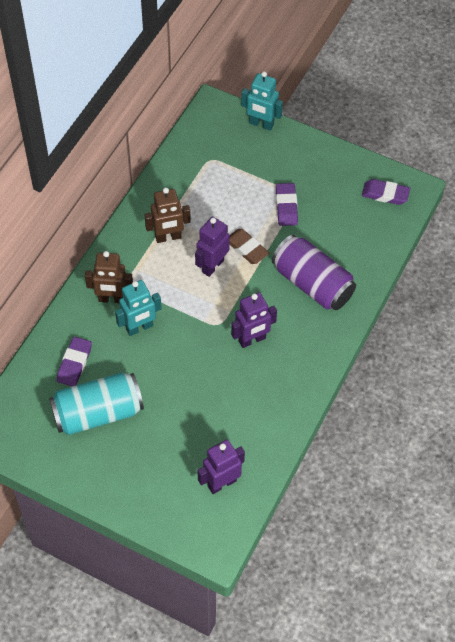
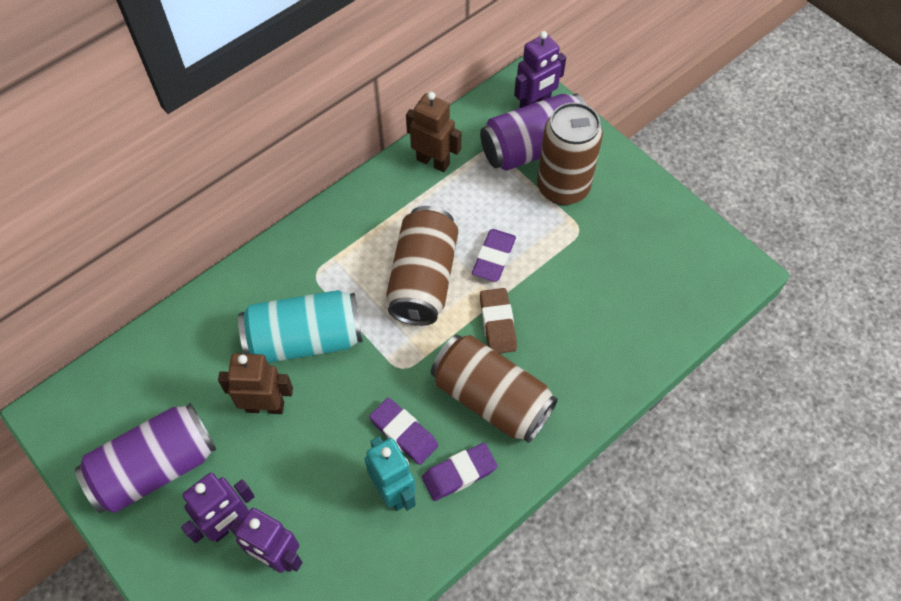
brown can: 0 -> 3
purple can: 1 -> 2
turquoise robot: 2 -> 1

